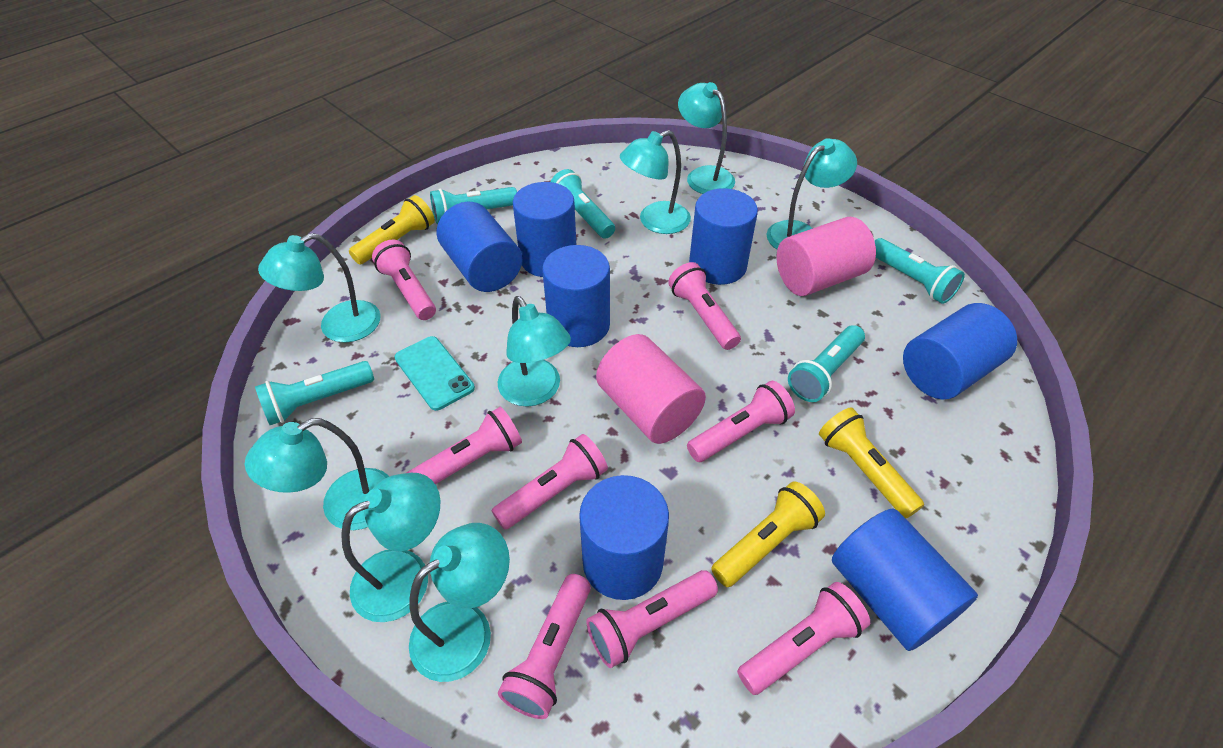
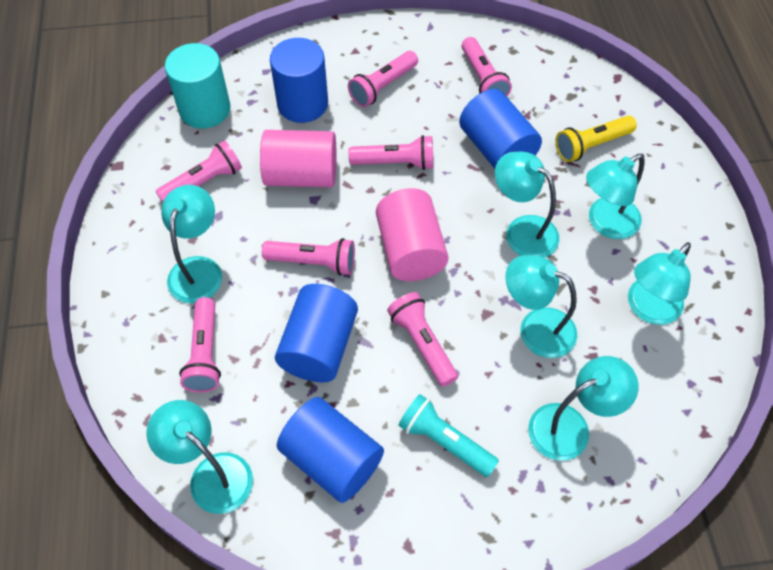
blue cylinder: 7 -> 4
pink flashlight: 8 -> 7
turquoise cylinder: 0 -> 1
turquoise flashlight: 5 -> 1
turquoise lamp: 8 -> 7
turquoise phone: 1 -> 0
yellow flashlight: 3 -> 1

